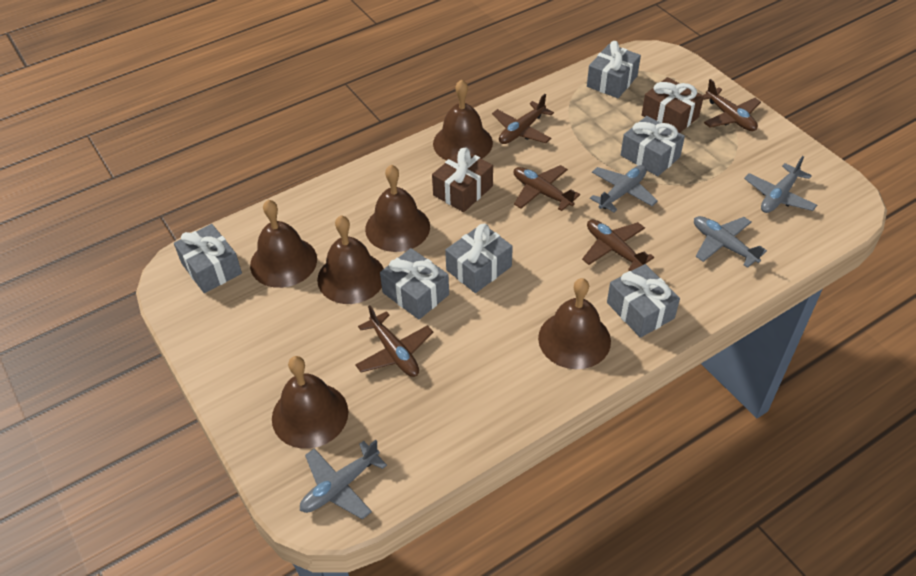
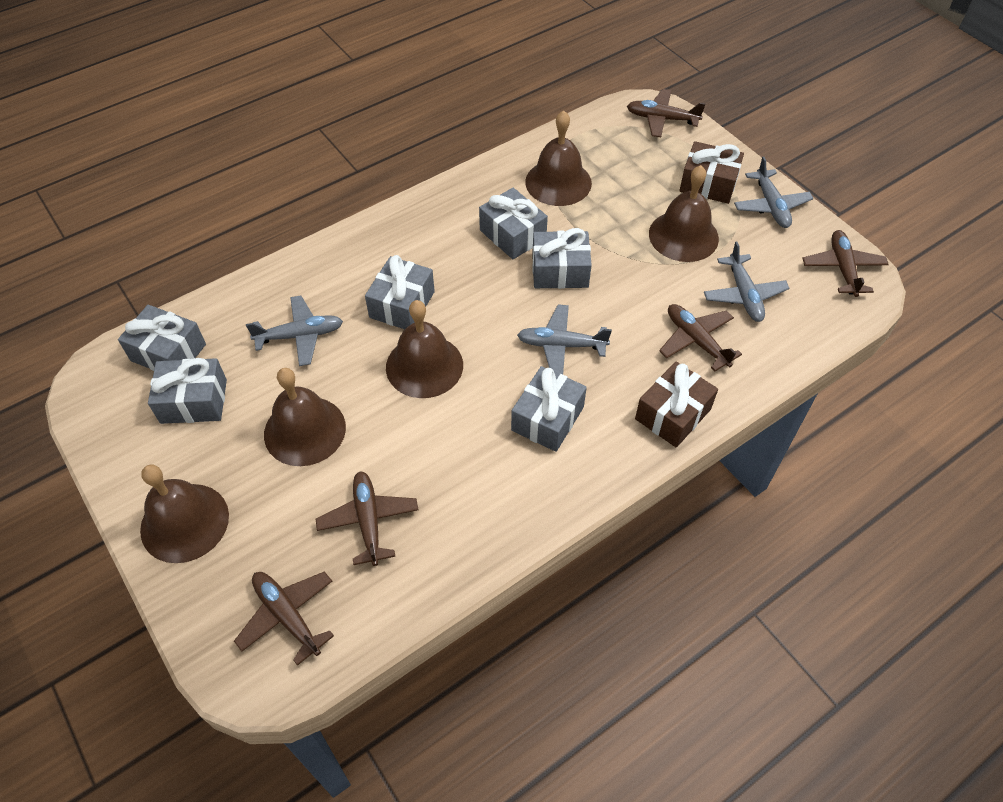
brown bell: 6 -> 5

